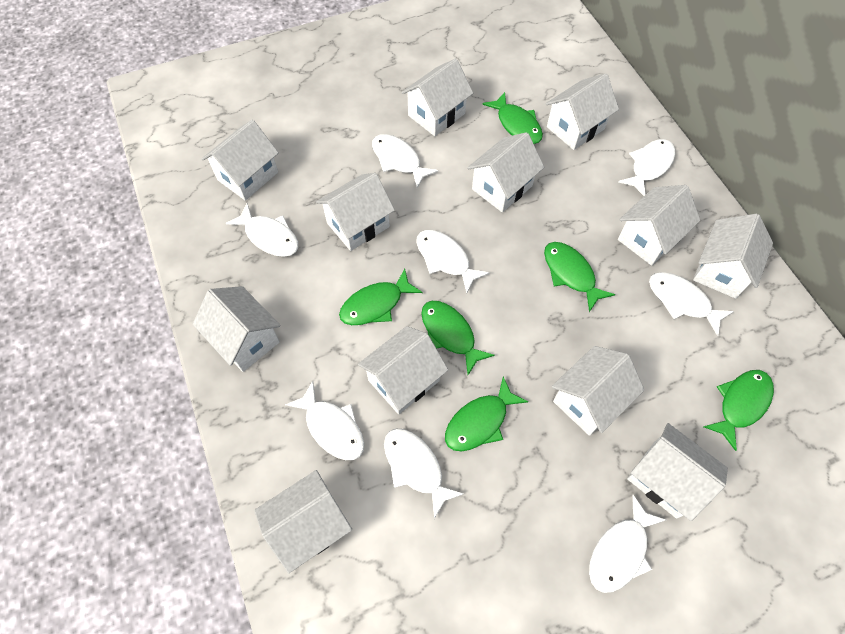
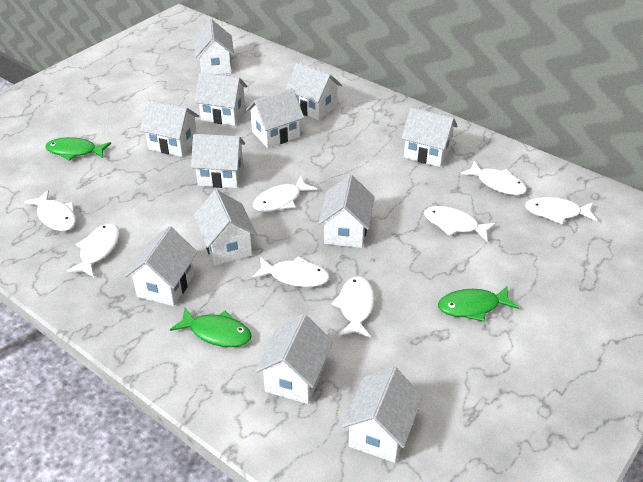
green fish: 6 -> 3

